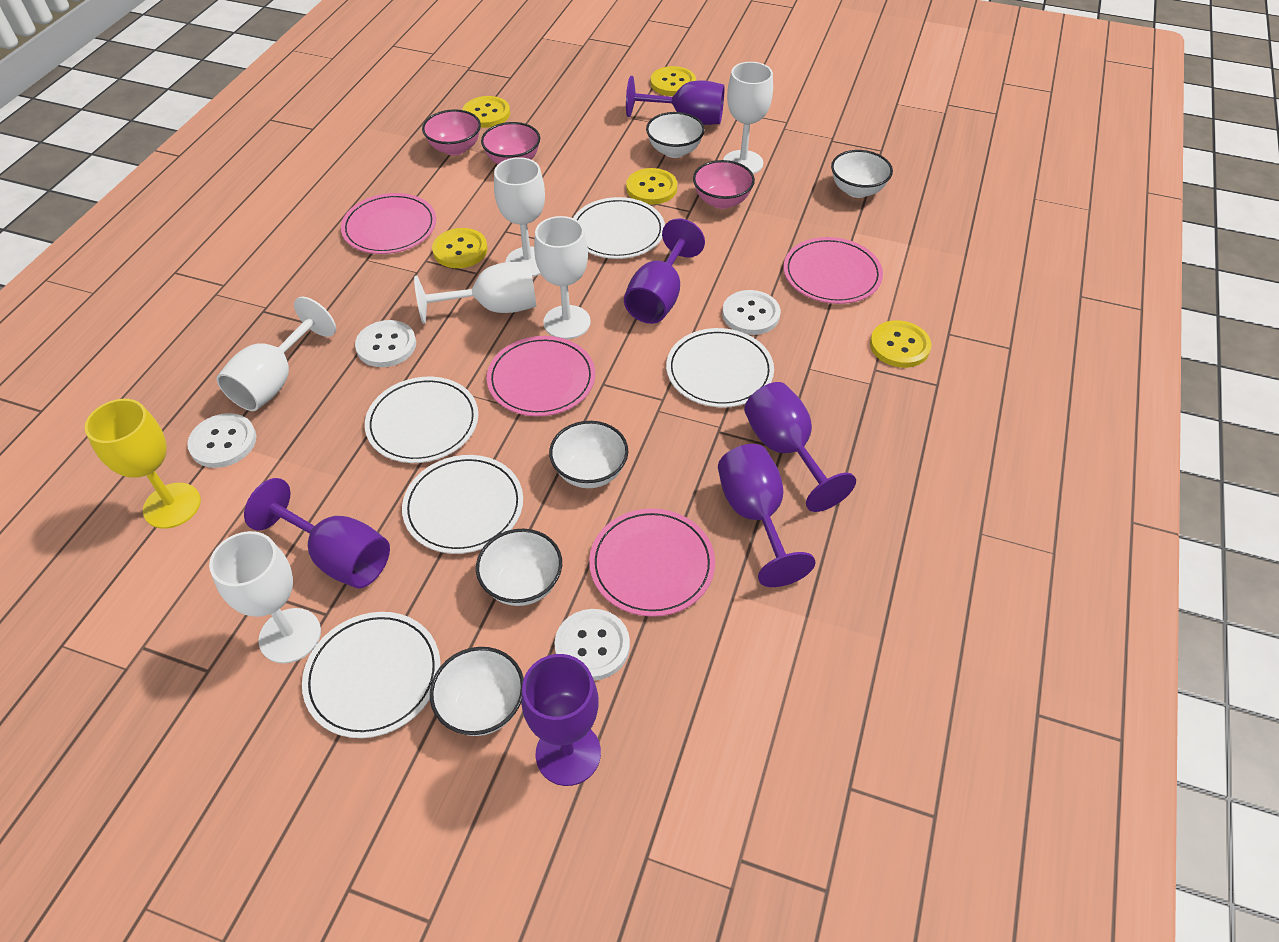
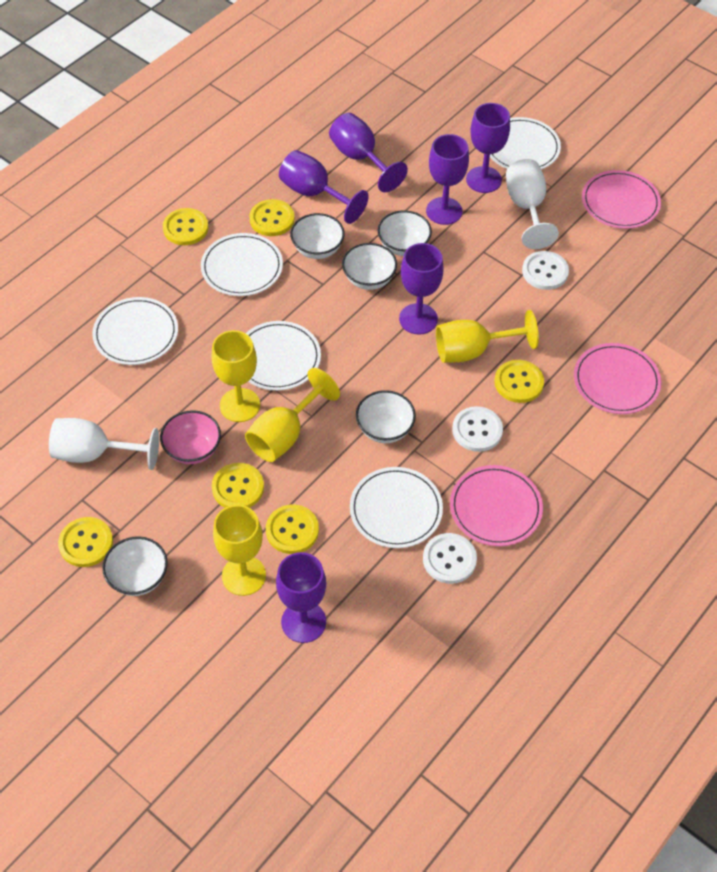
pink bowl: 3 -> 1
pink plate: 4 -> 3
white button: 4 -> 3
white goblet: 6 -> 2
yellow button: 5 -> 6
yellow goblet: 1 -> 4

